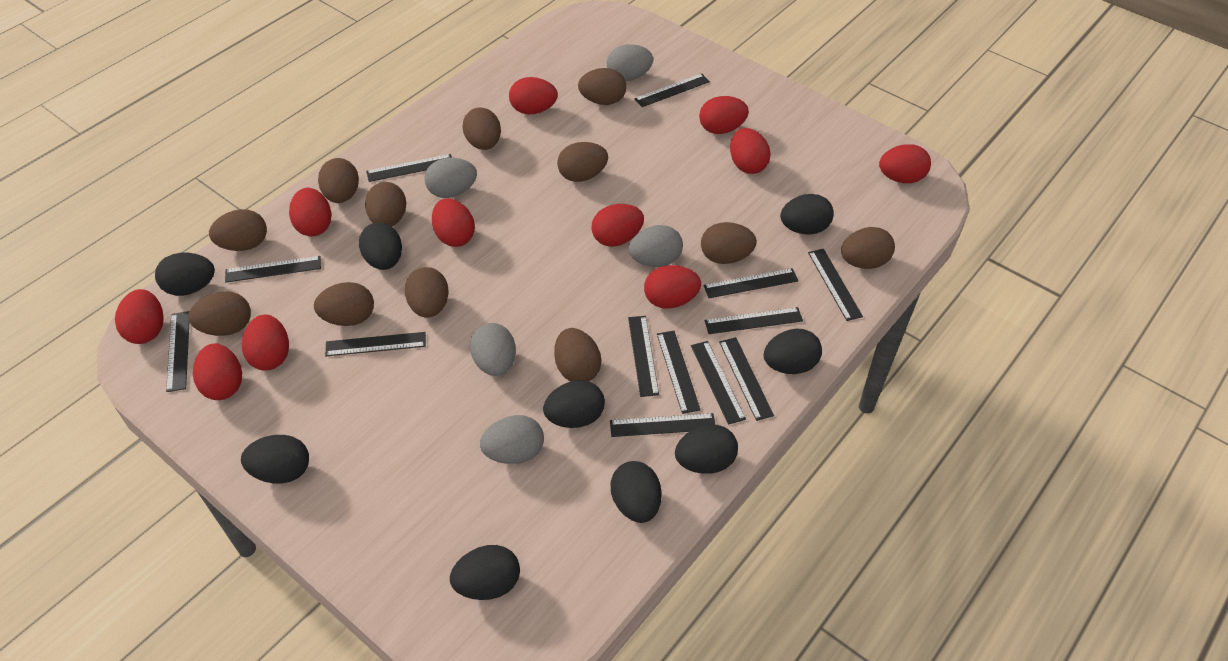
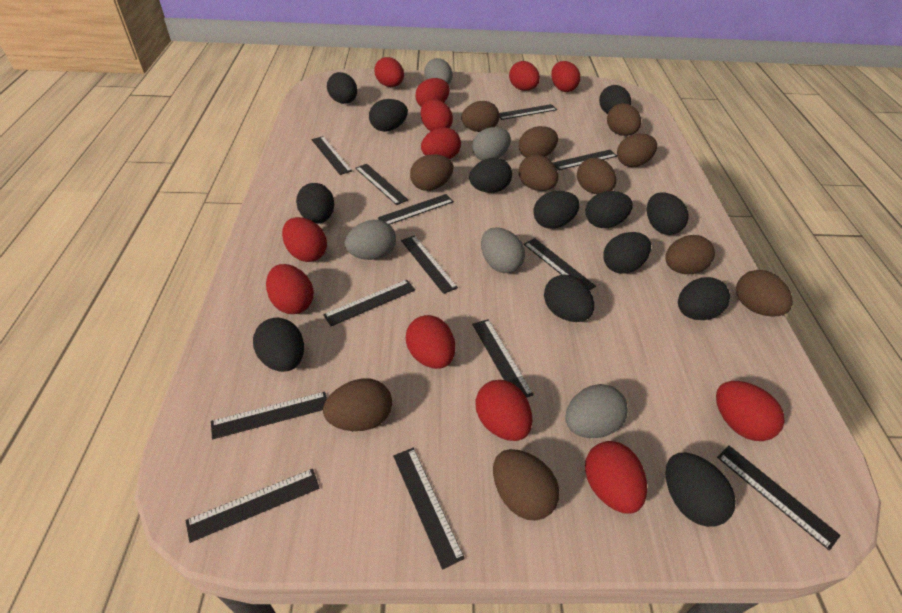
black egg: 9 -> 13
brown egg: 12 -> 11
red egg: 11 -> 12

